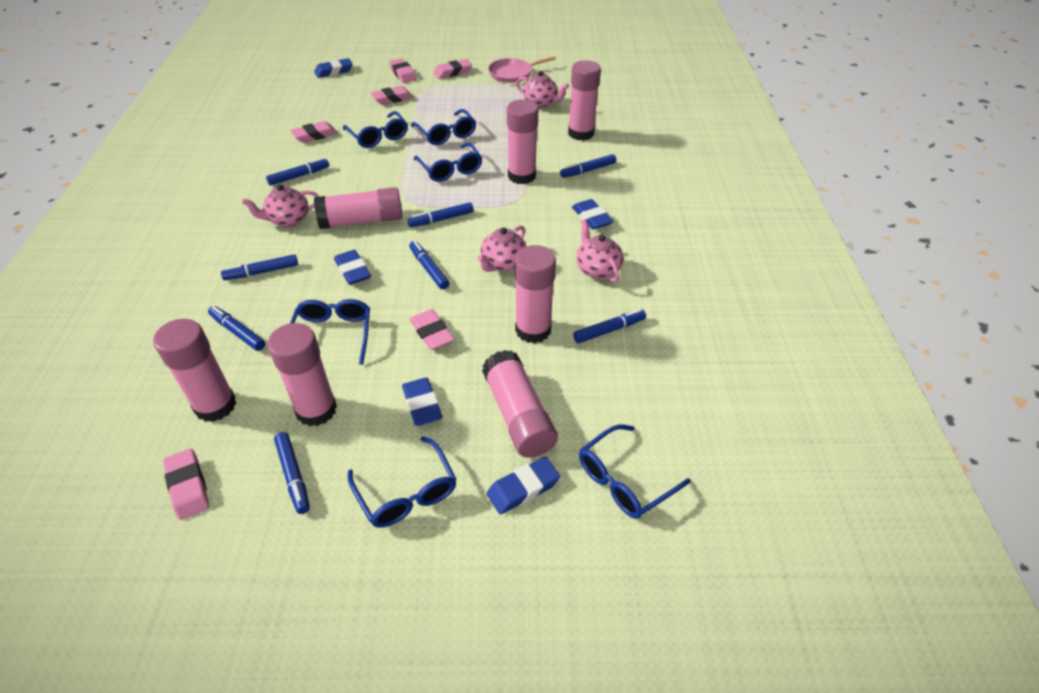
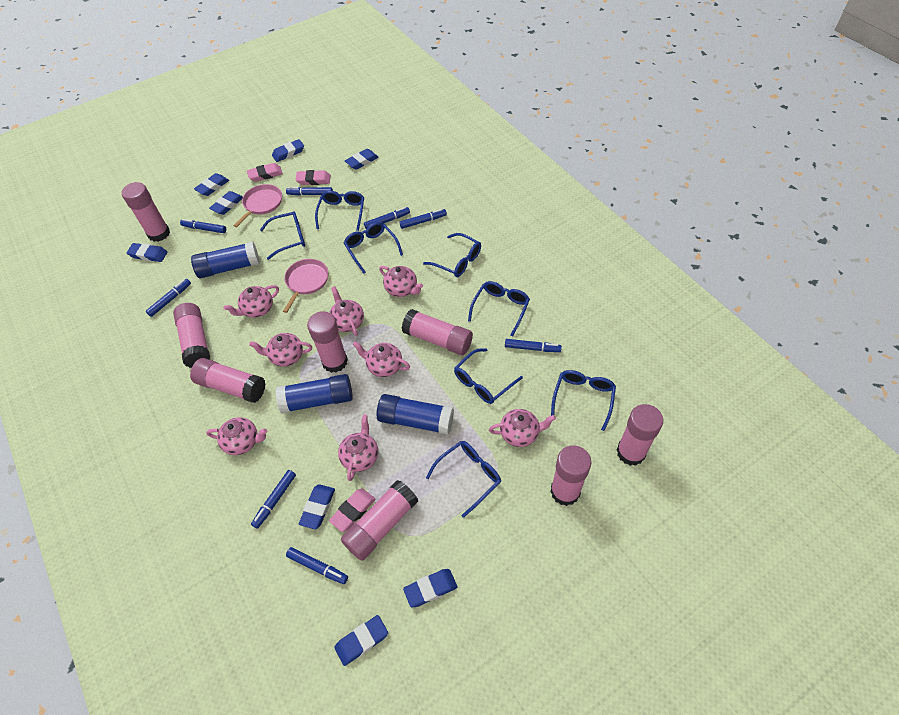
blue eraser: 5 -> 8
blue glasses: 6 -> 8
blue glue stick: 0 -> 3
pink eraser: 6 -> 3
pink glue stick: 7 -> 8
pink pan: 1 -> 2
pink teapot: 4 -> 8

